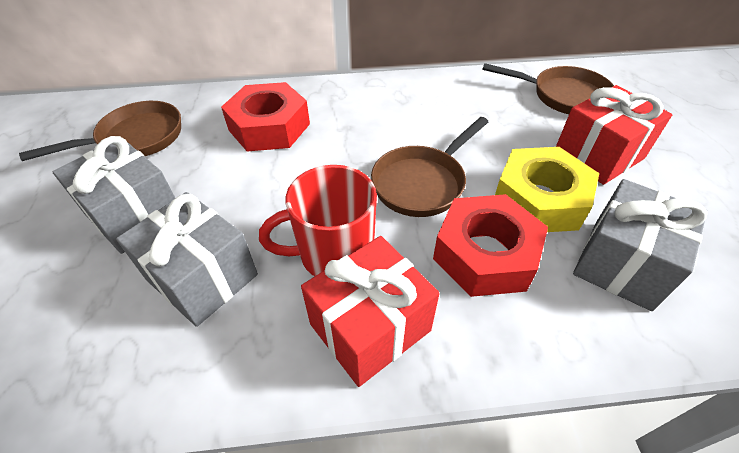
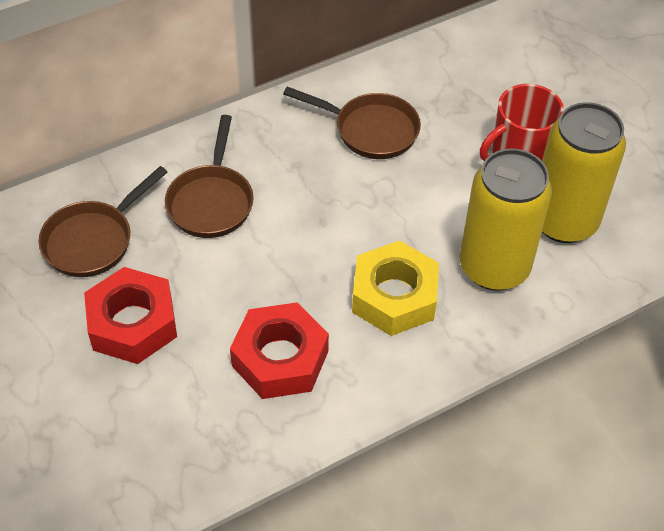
grey gift: 3 -> 0
red gift: 2 -> 0
yellow can: 0 -> 2

